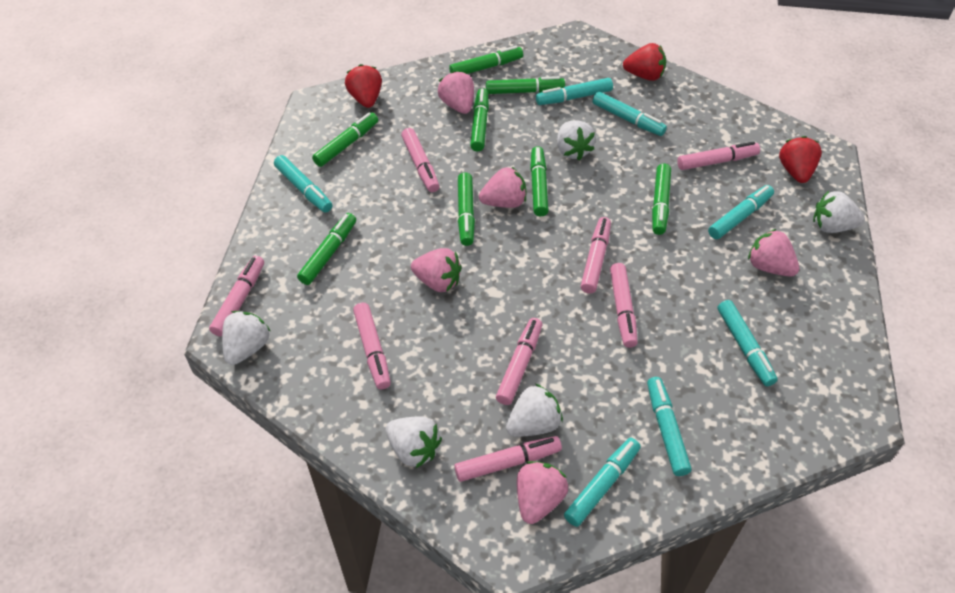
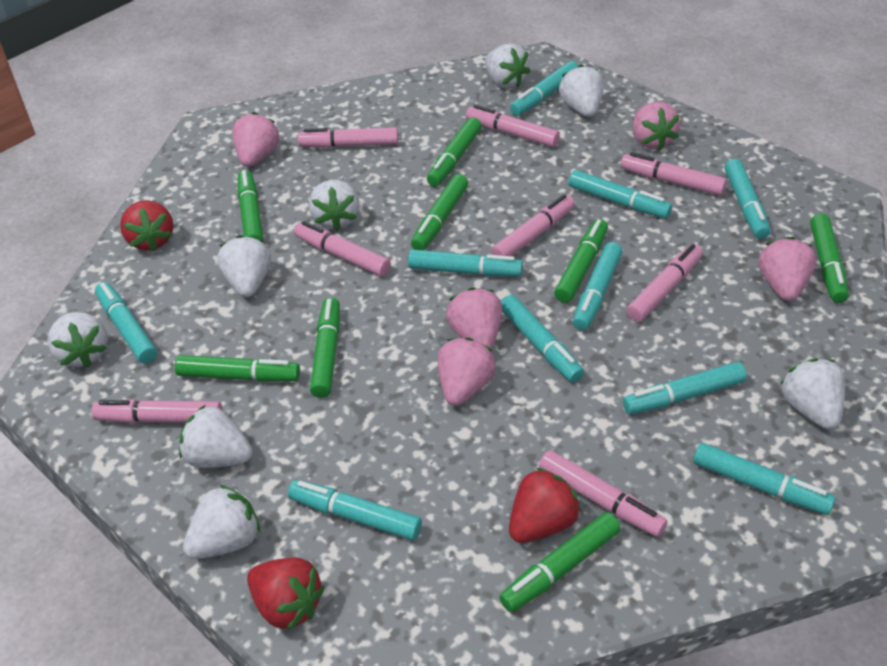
turquoise marker: 7 -> 10
white strawberry: 5 -> 8

